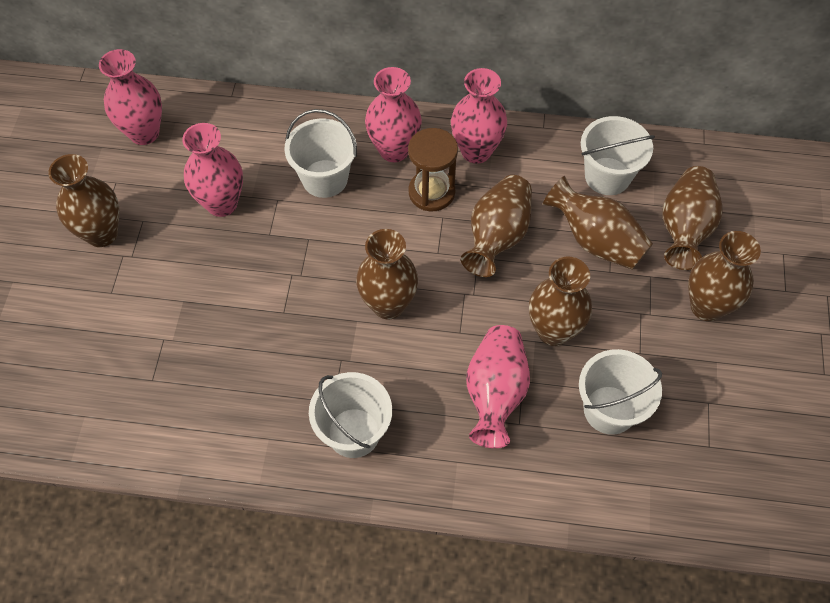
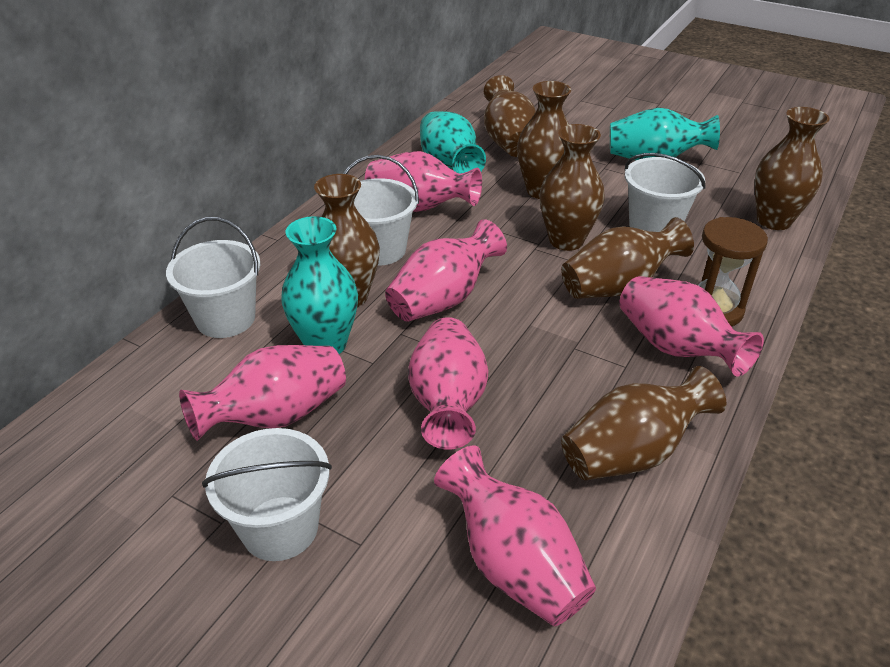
pink vase: 5 -> 6
turquoise vase: 0 -> 3

